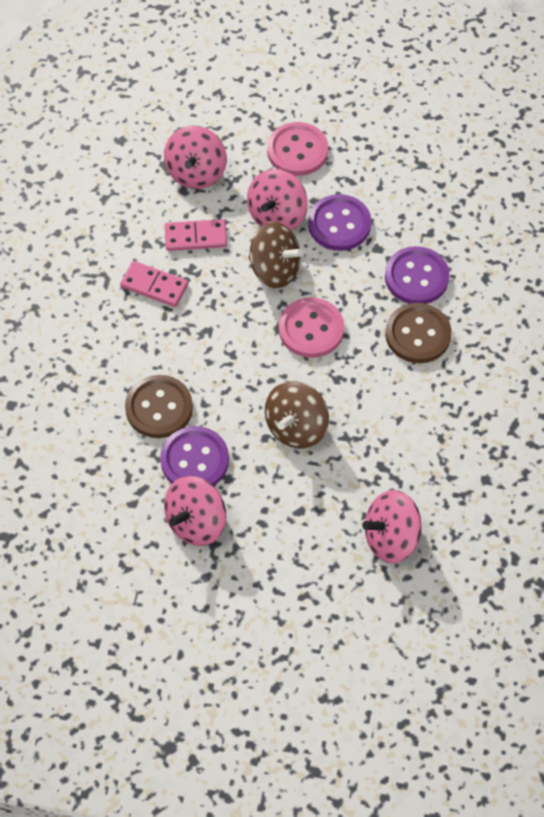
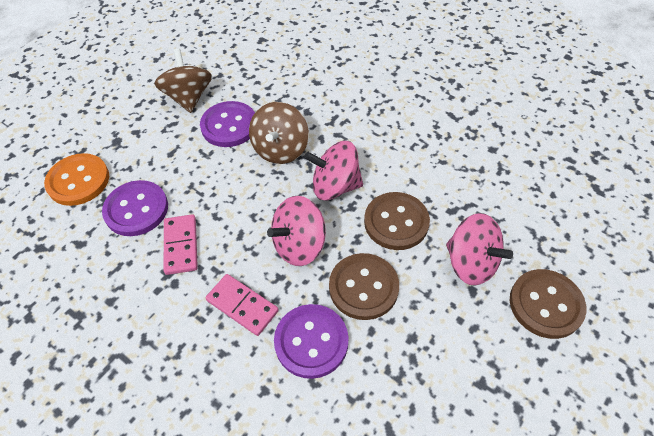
brown button: 2 -> 3
orange button: 0 -> 1
pink button: 2 -> 0
pink spinning top: 4 -> 3

